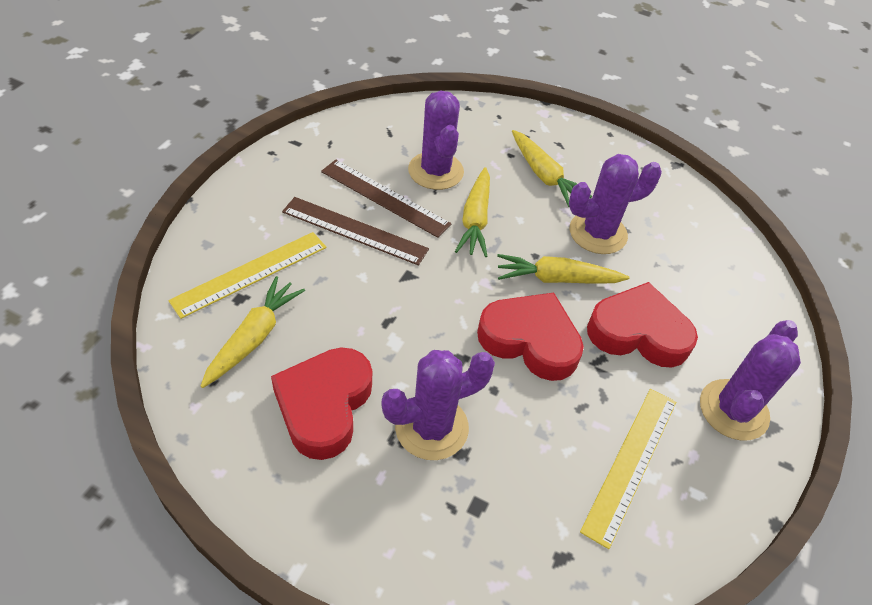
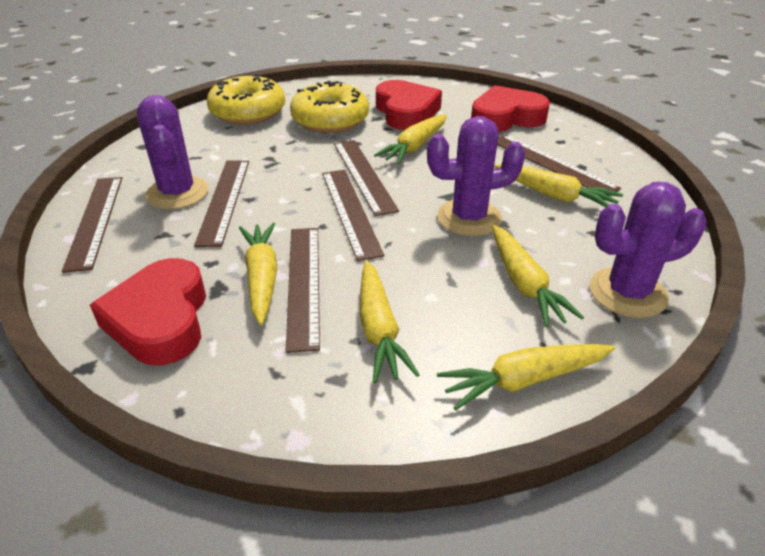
brown ruler: 2 -> 6
purple cactus: 4 -> 3
yellow carrot: 4 -> 6
yellow donut: 0 -> 2
yellow ruler: 2 -> 0

